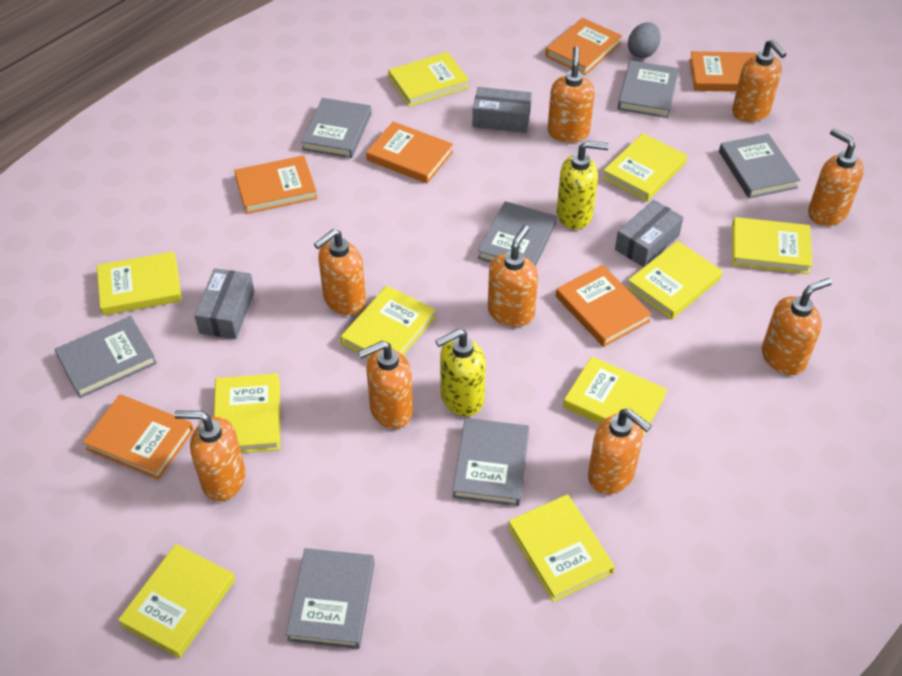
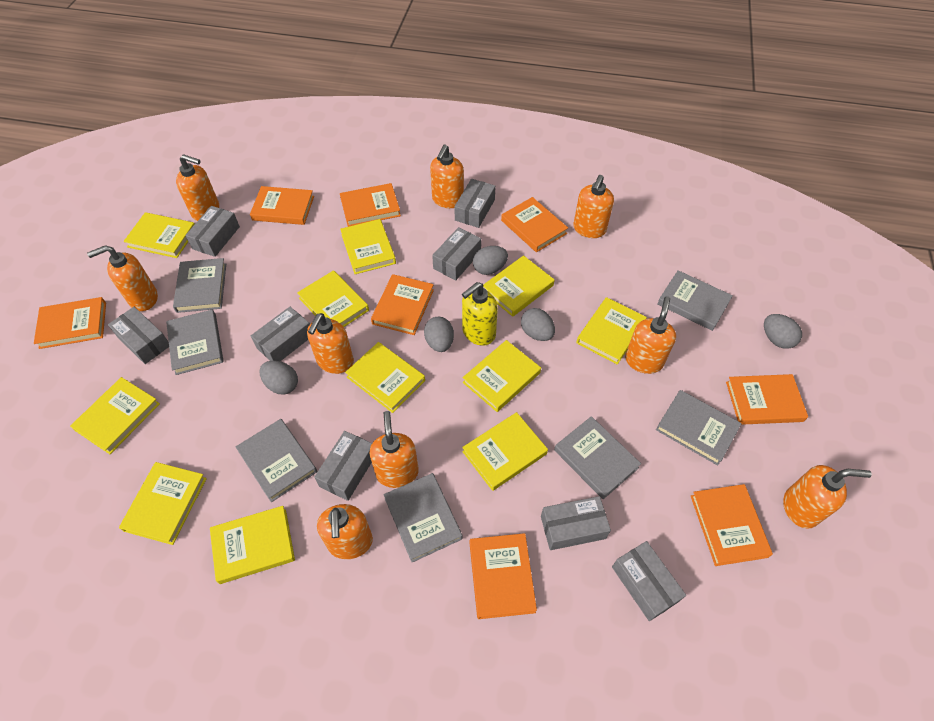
grey box: 3 -> 8
grey egg: 1 -> 5
orange book: 6 -> 8
yellow book: 10 -> 11
yellow soap dispenser: 2 -> 1

